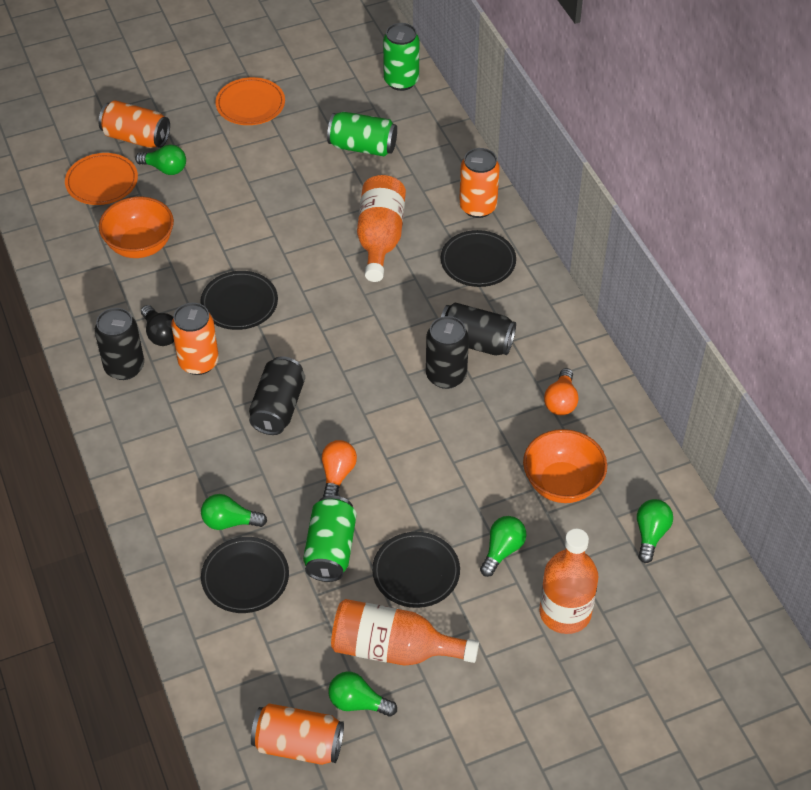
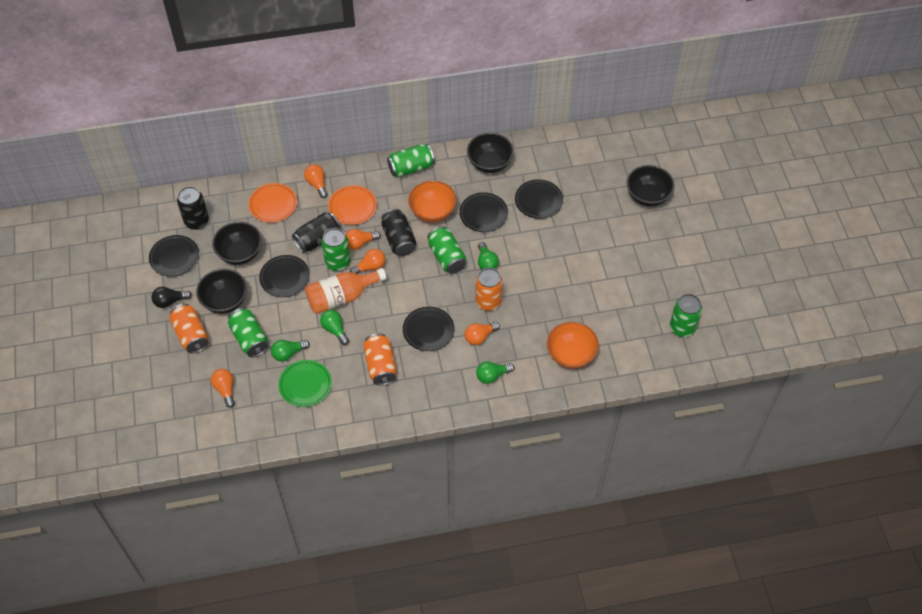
black bowl: 0 -> 4
black can: 4 -> 3
black plate: 4 -> 5
green can: 3 -> 5
green light bulb: 5 -> 4
green plate: 0 -> 1
orange bottle: 3 -> 1
orange can: 4 -> 3
orange light bulb: 2 -> 5

